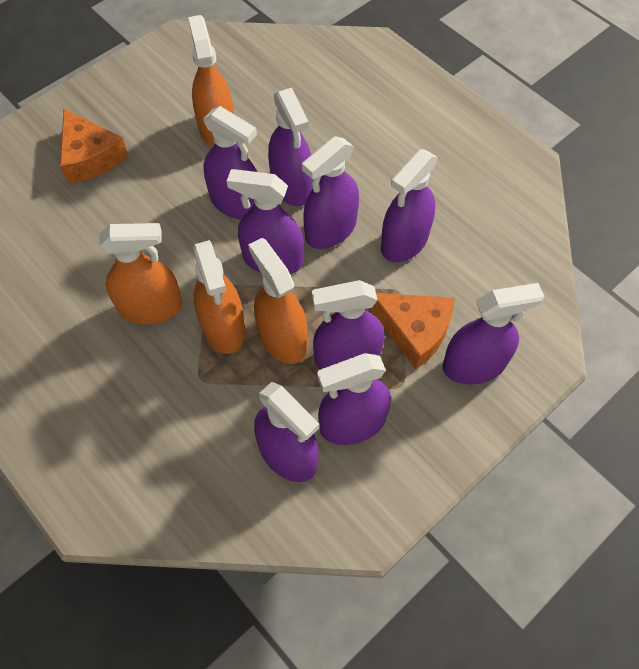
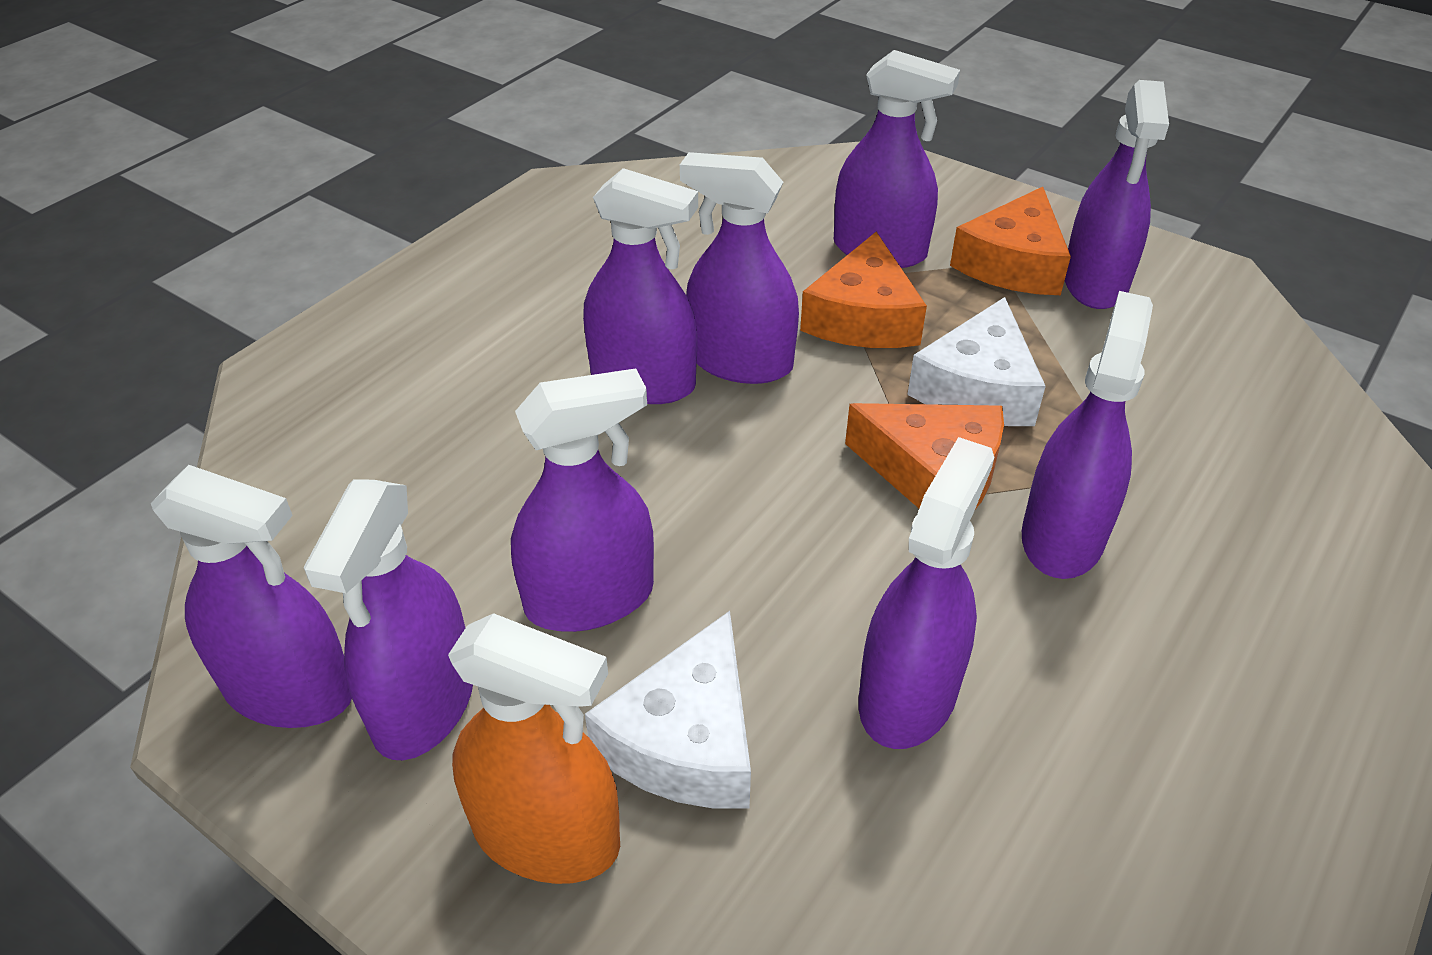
orange cheese: 2 -> 3
orange spray bottle: 4 -> 1
white cheese: 0 -> 2

